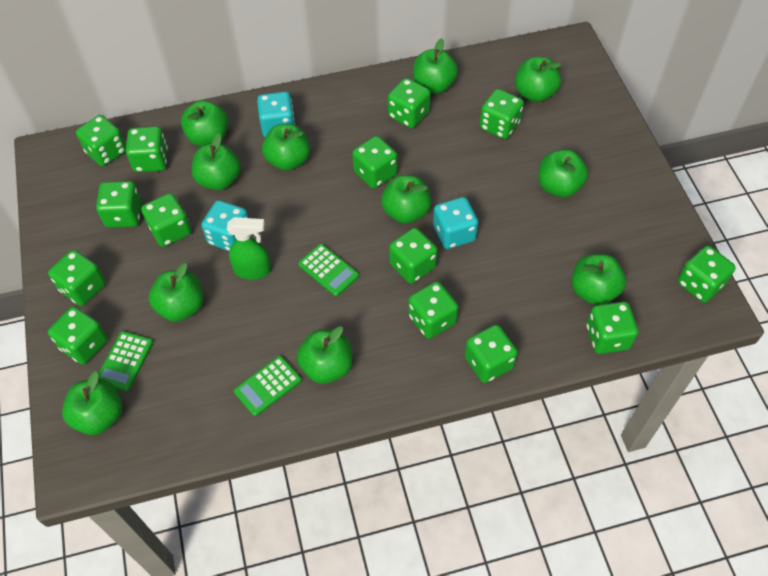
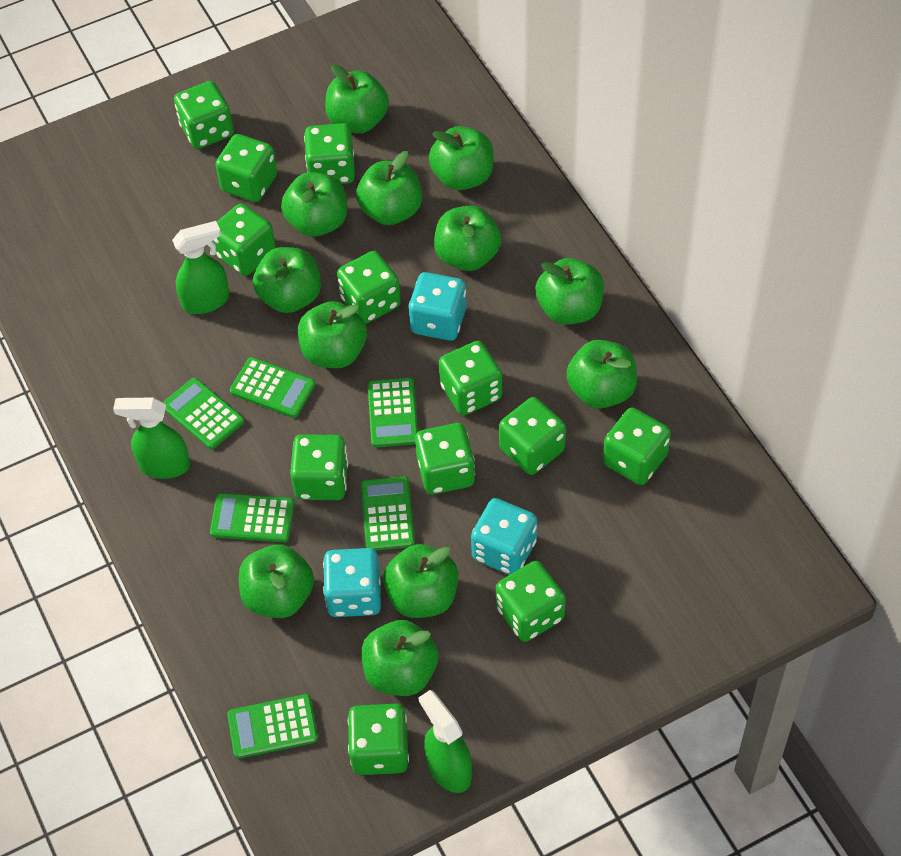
green apple: 11 -> 12
green calculator: 3 -> 6
green dice: 14 -> 12
green spray bottle: 1 -> 3

